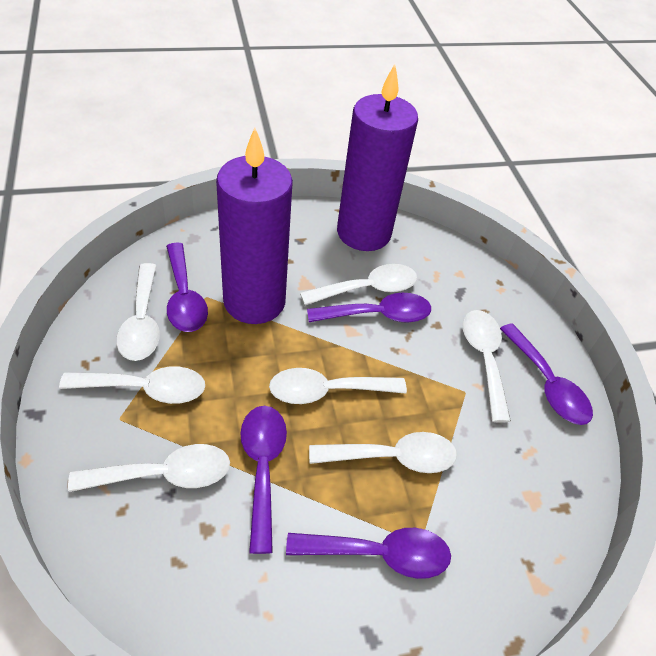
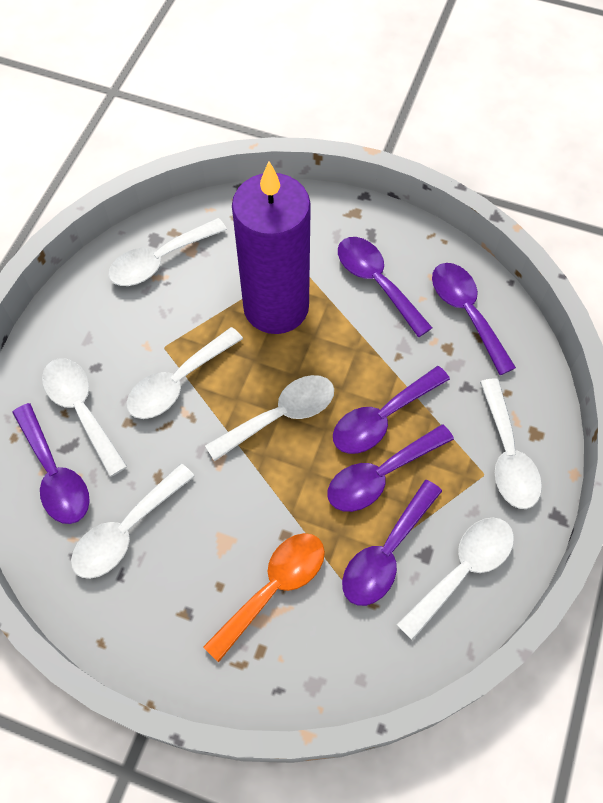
orange spoon: 0 -> 1
purple candle: 2 -> 1
purple spoon: 5 -> 6

